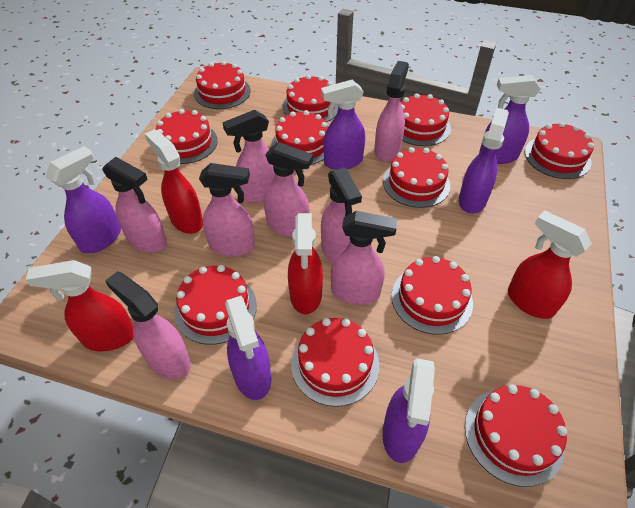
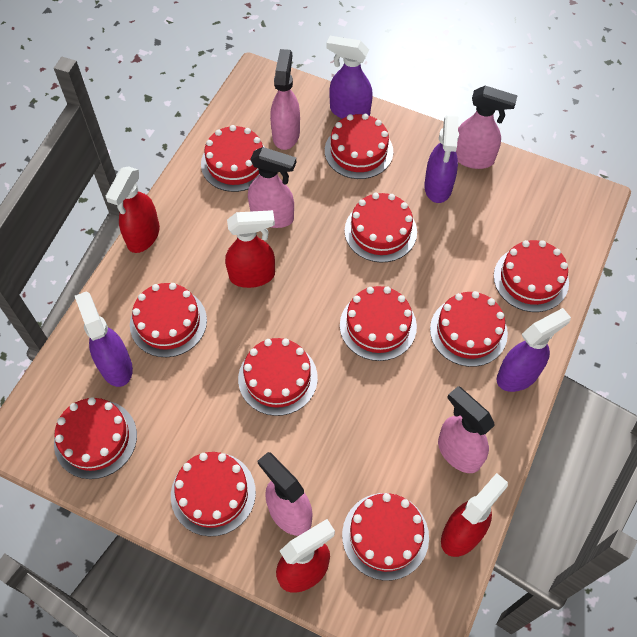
pink spray bottle: 8 -> 5
purple spray bottle: 6 -> 4

